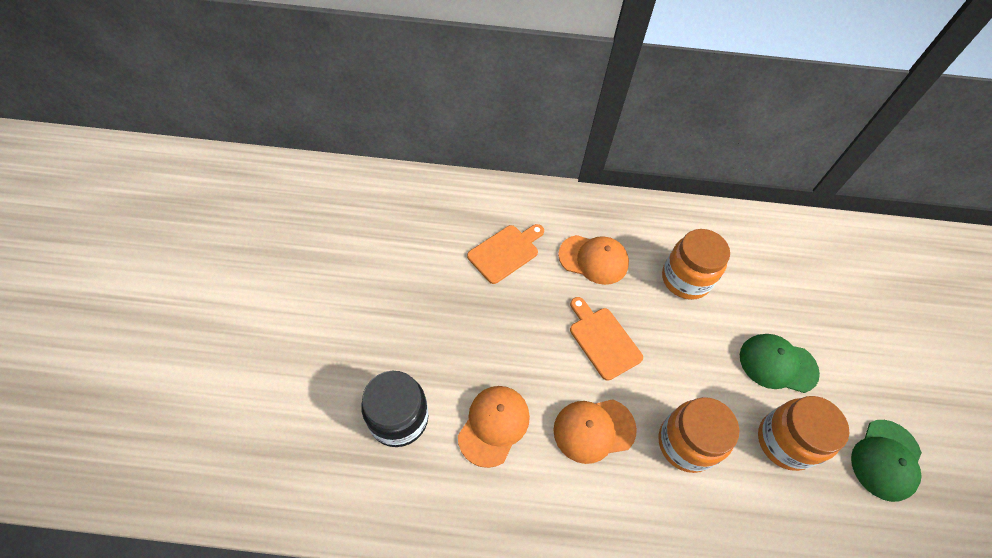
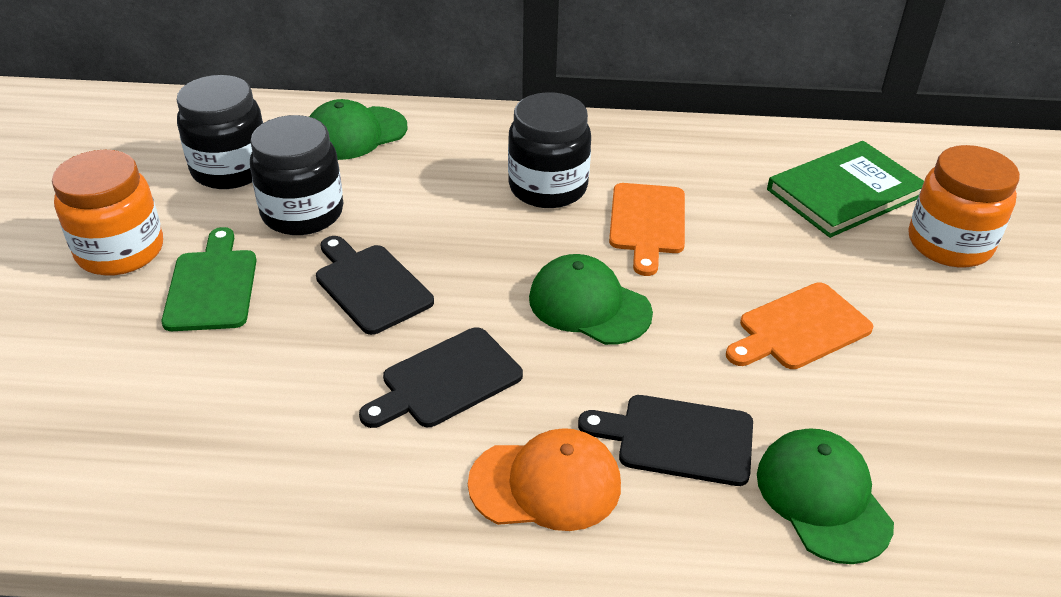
black cutting board: 0 -> 3
black jar: 1 -> 3
green book: 0 -> 1
green cap: 2 -> 3
green cutting board: 0 -> 1
orange cap: 3 -> 1
orange jar: 3 -> 2

